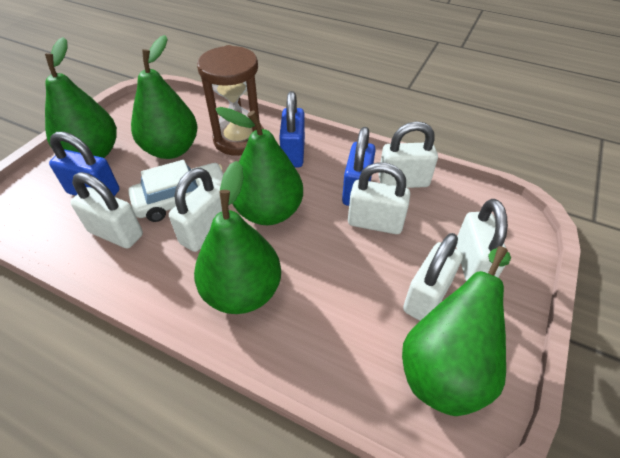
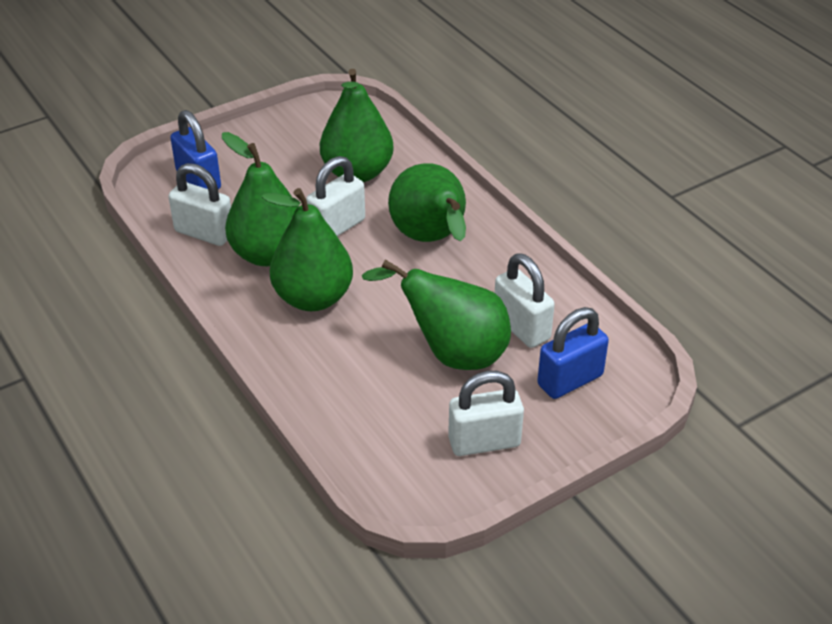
blue padlock: 3 -> 2
brown hourglass: 1 -> 0
white car: 1 -> 0
white padlock: 6 -> 4

